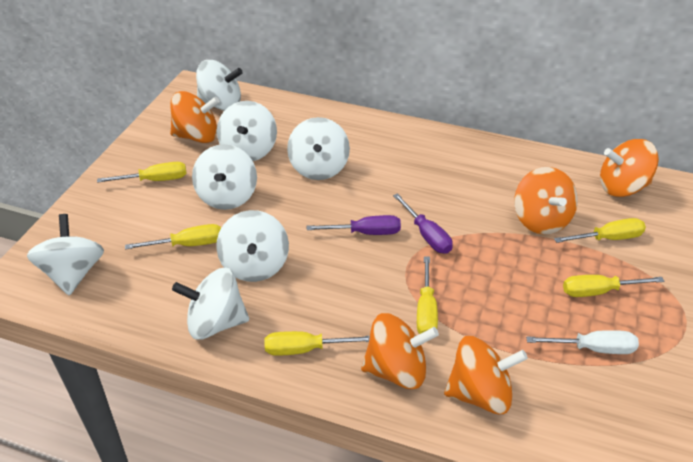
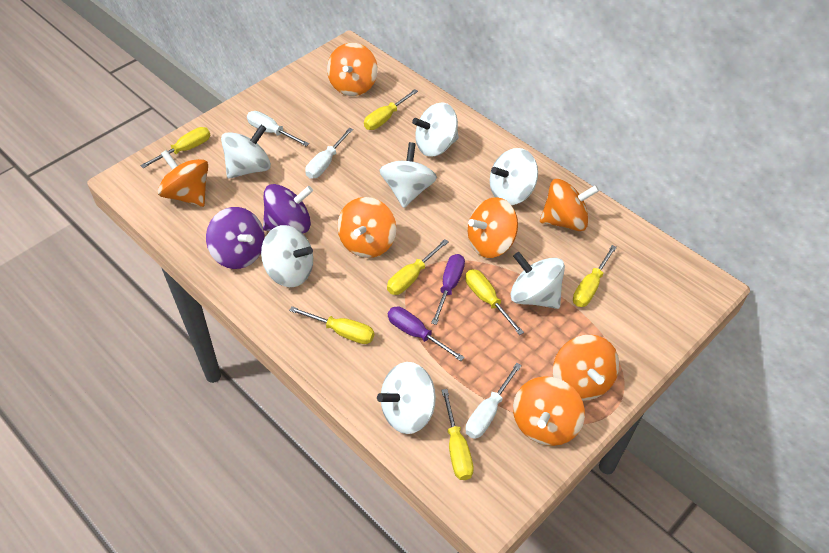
orange spinning top: 5 -> 7
purple spinning top: 0 -> 2
white screwdriver: 1 -> 3
yellow screwdriver: 6 -> 7

